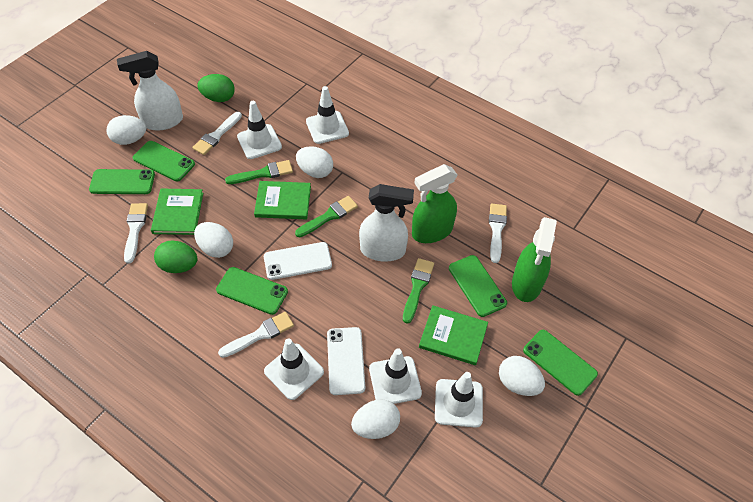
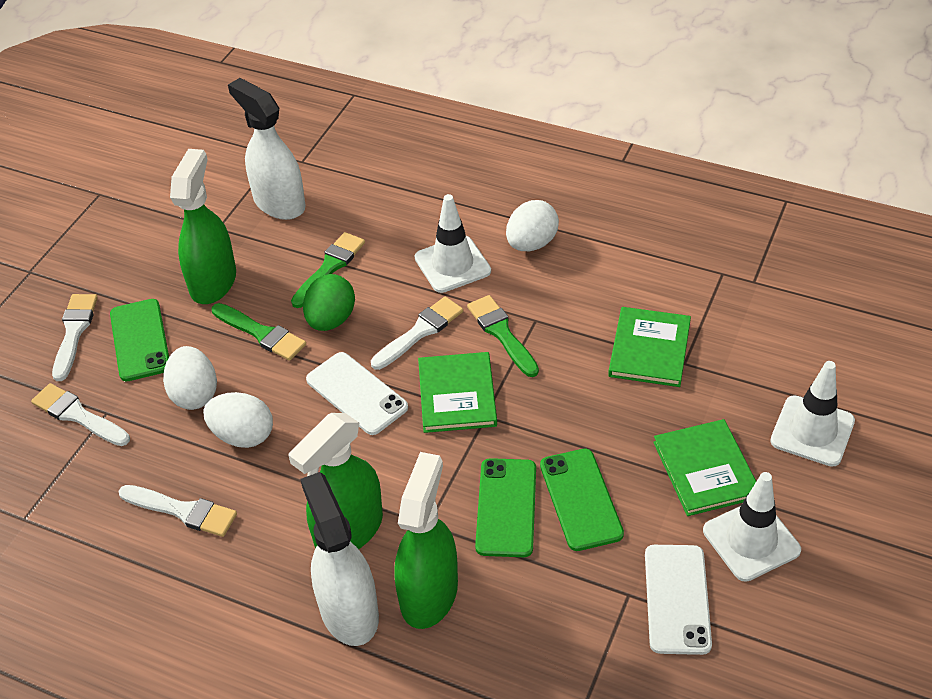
green egg: 2 -> 1
green phone: 5 -> 3
green spray bottle: 2 -> 3
white egg: 5 -> 3
white traffic cone: 5 -> 3

